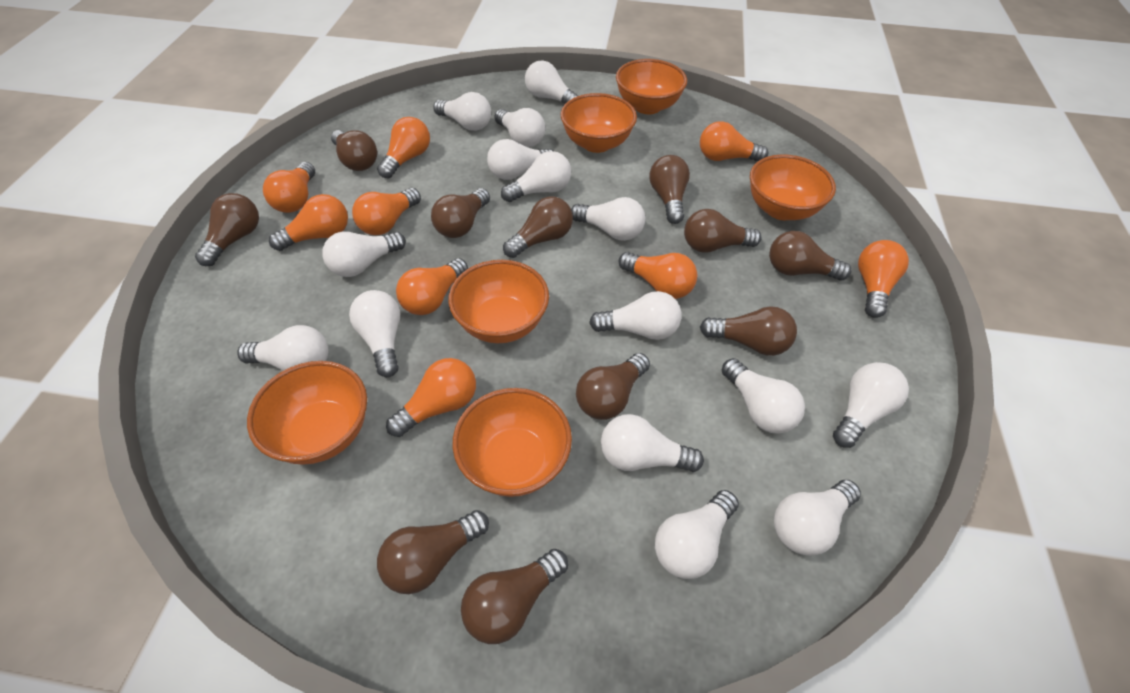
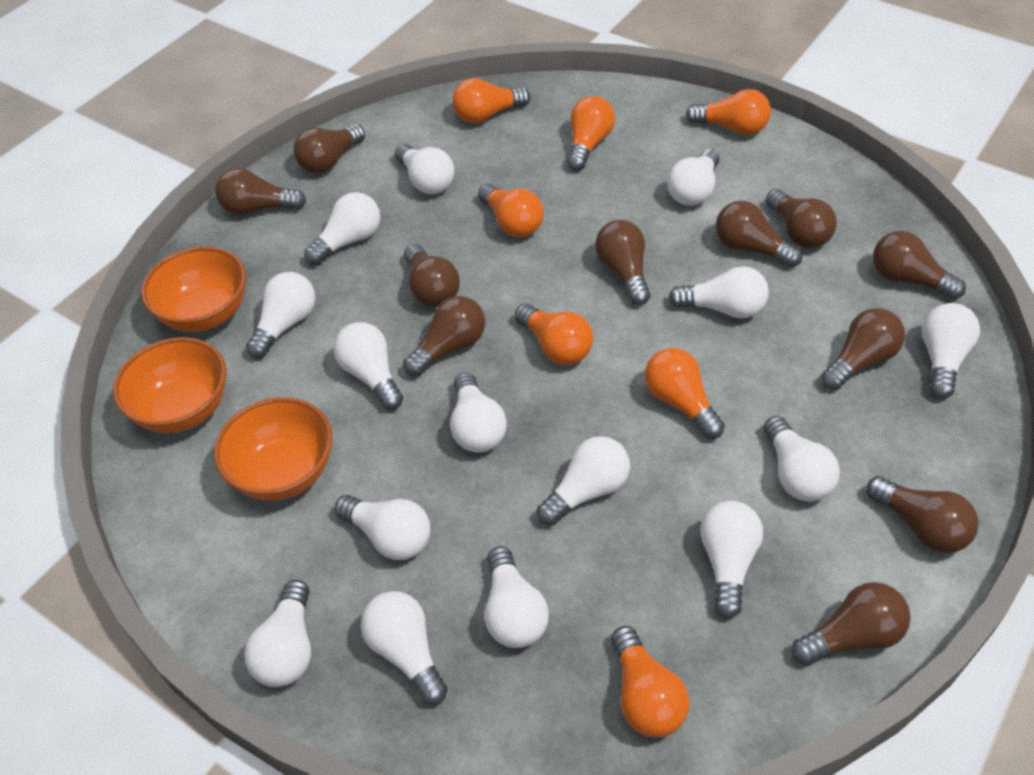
orange bowl: 6 -> 3
orange light bulb: 9 -> 7

